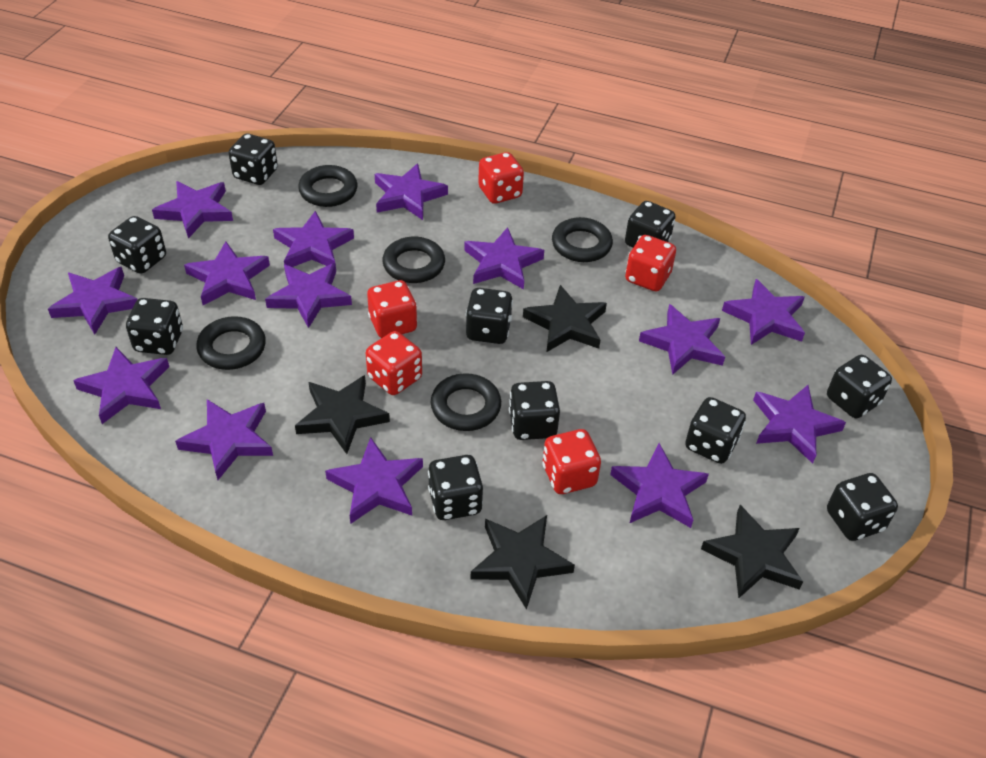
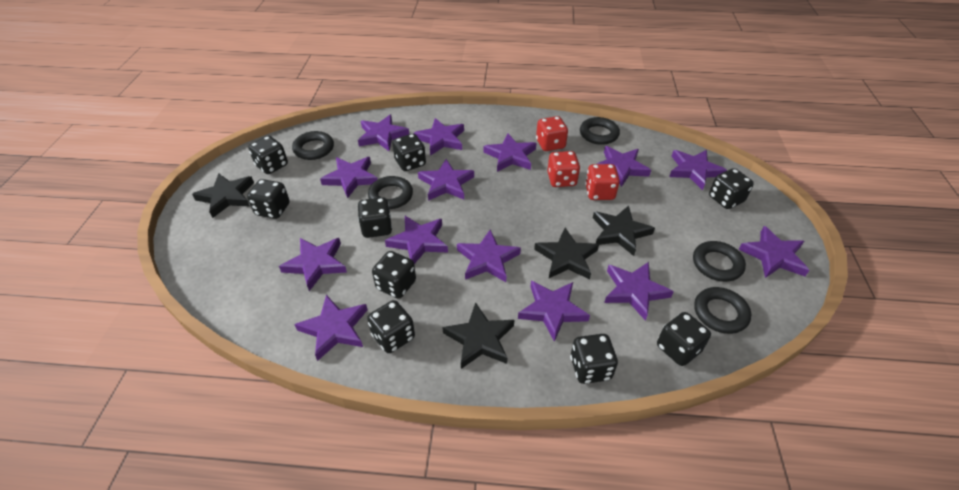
black dice: 10 -> 9
red dice: 5 -> 3

